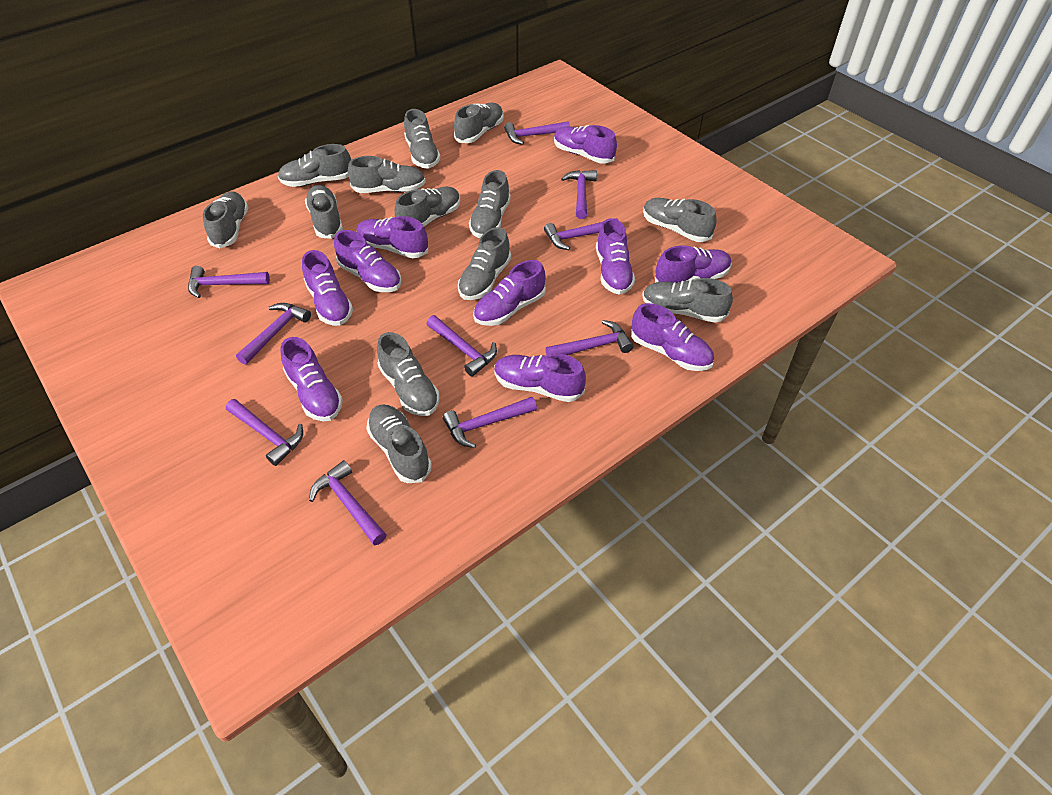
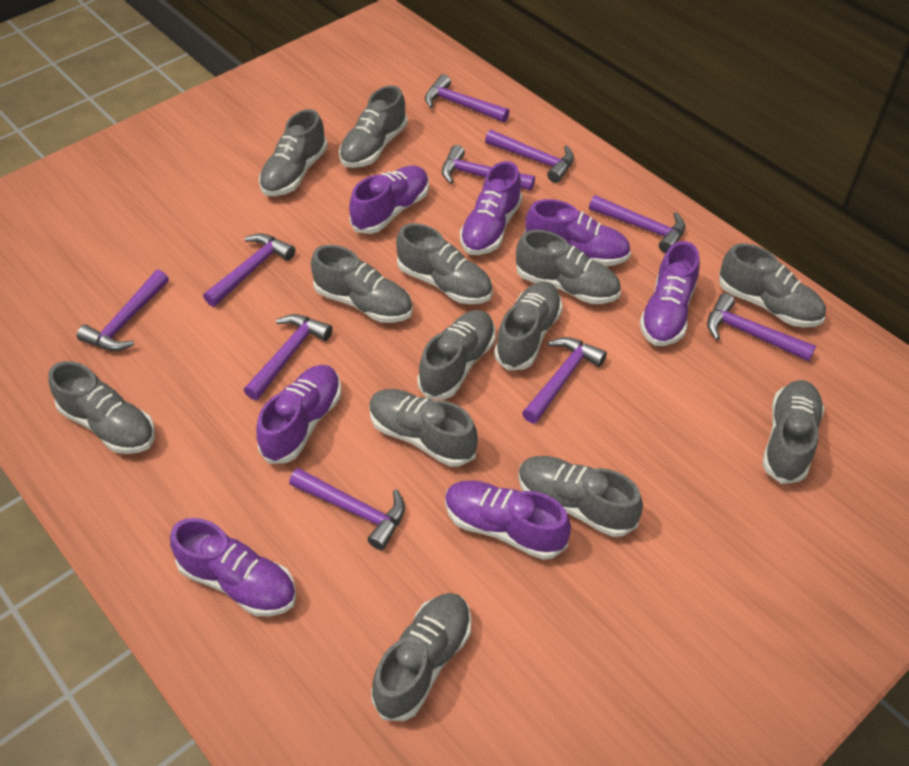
purple shoe: 10 -> 7

